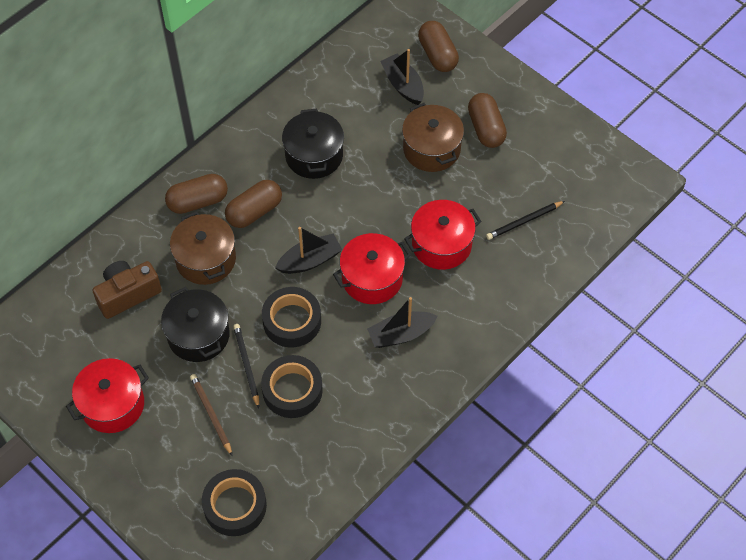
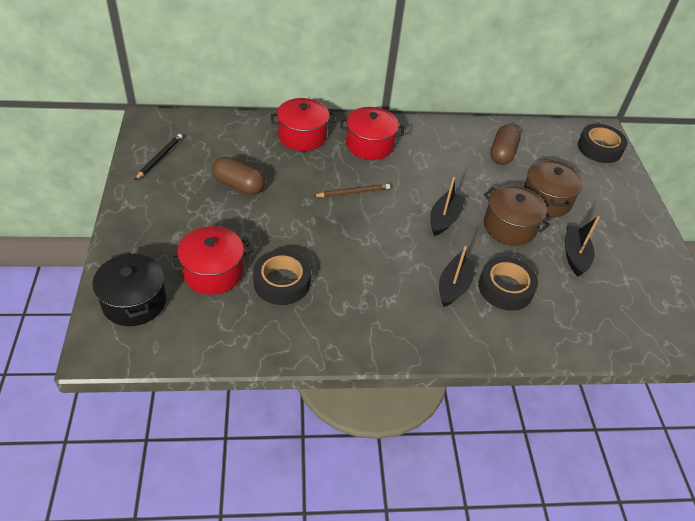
black pencil: 2 -> 1
black pot: 2 -> 1
brown camera: 1 -> 0
brown capsule: 4 -> 2

